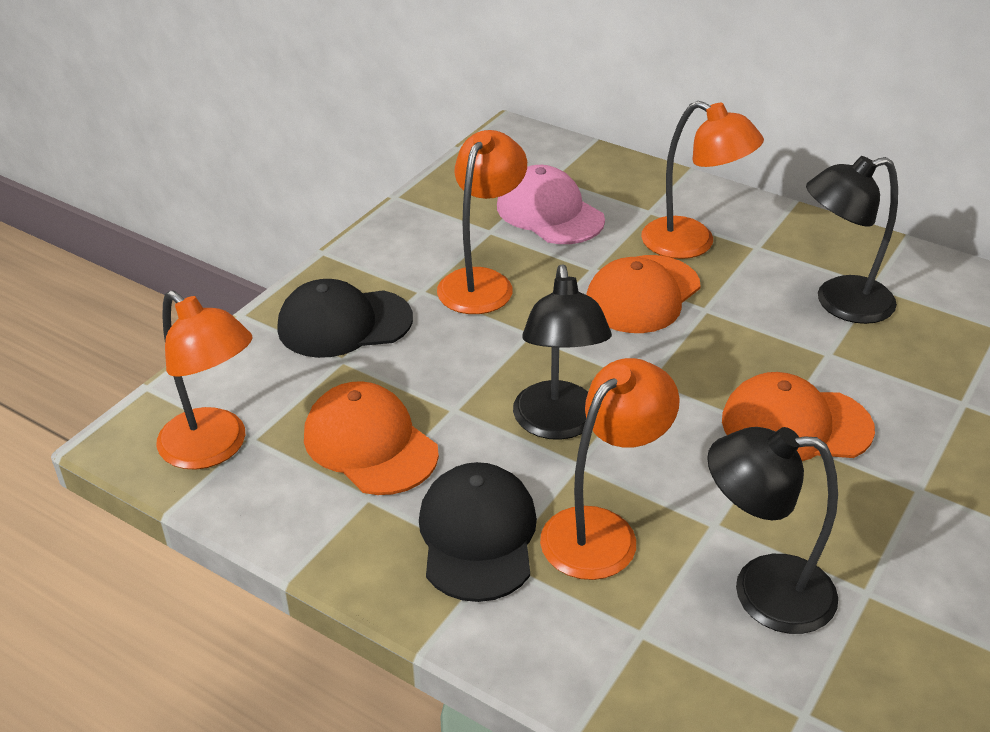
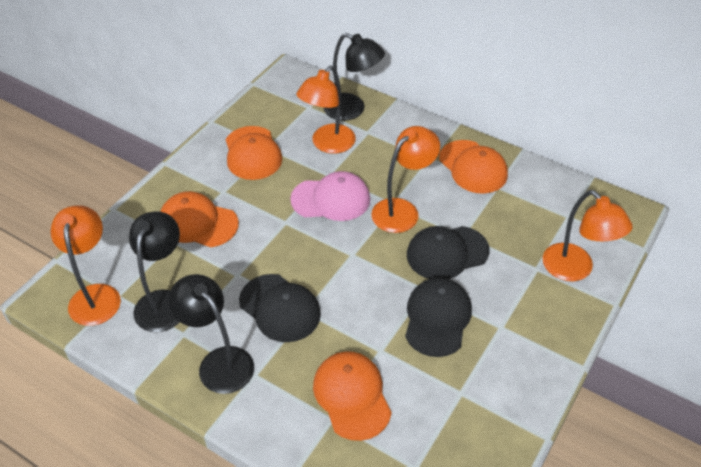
black cap: 2 -> 3
orange cap: 3 -> 4

